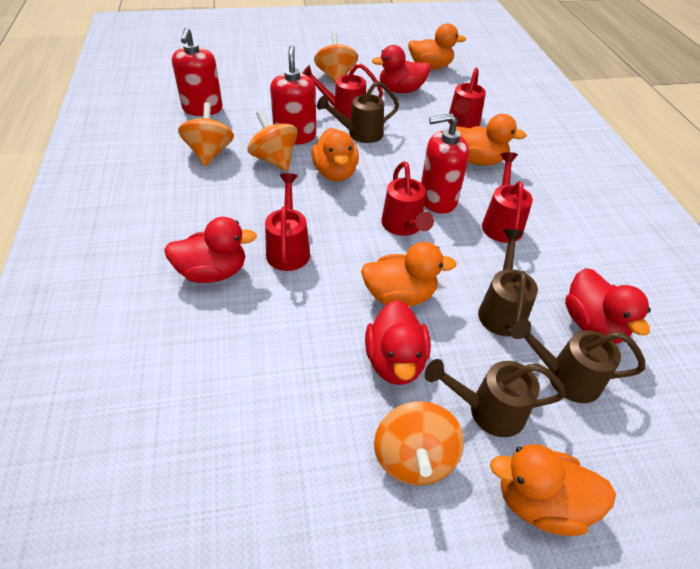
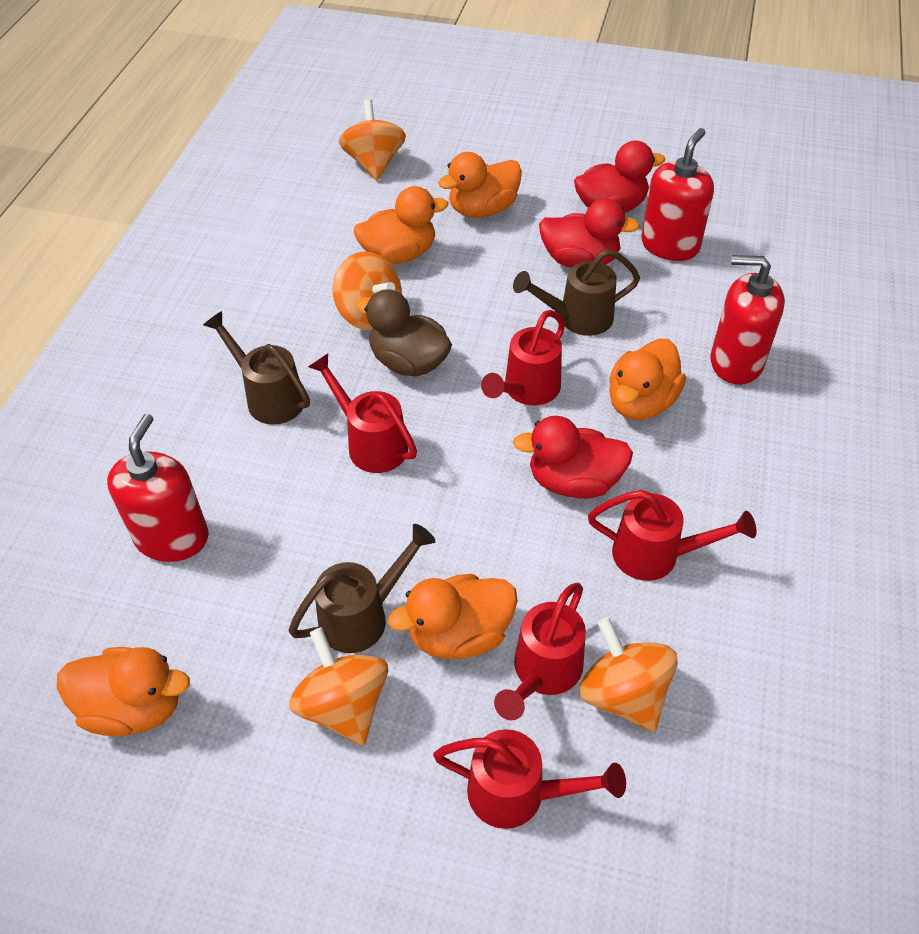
brown duck: 0 -> 1
brown watering can: 4 -> 3
red duck: 4 -> 3

